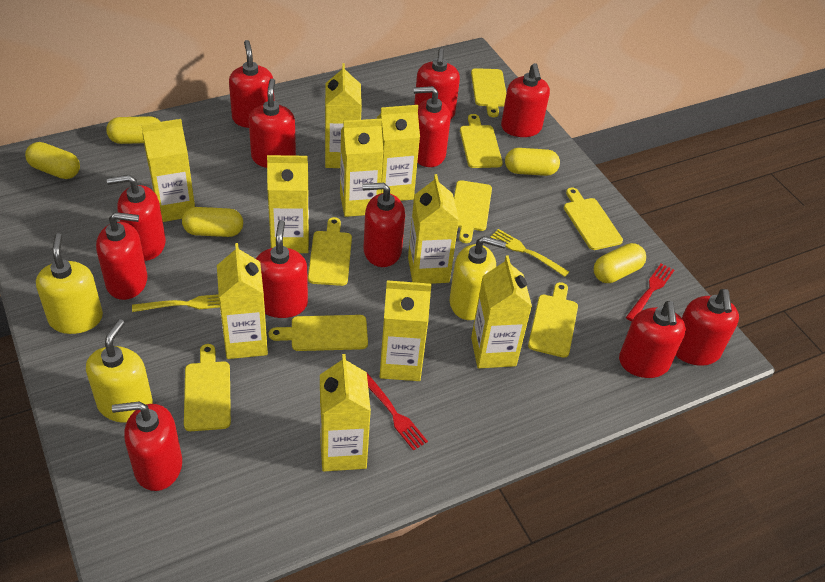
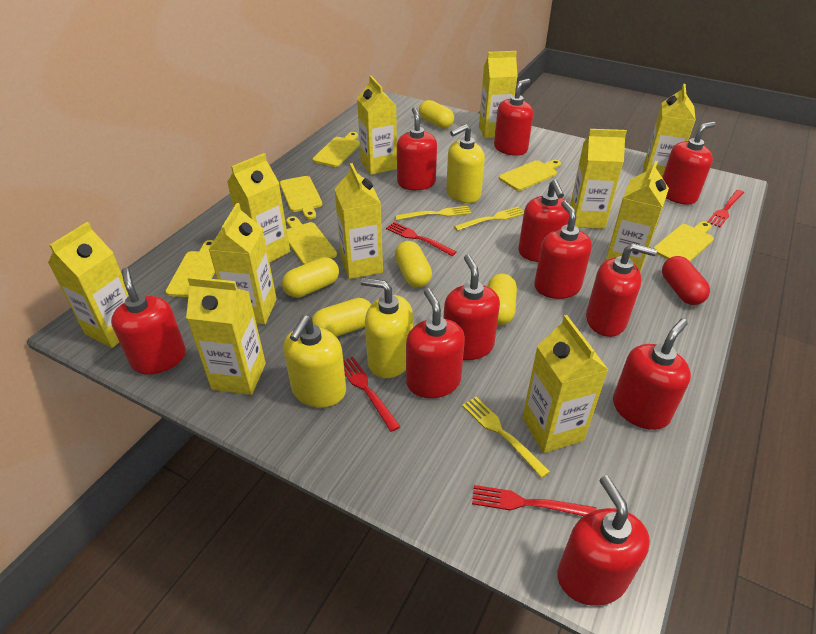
red capsule: 0 -> 1
red fork: 2 -> 4
red soap dispenser: 12 -> 11
yellow carton: 10 -> 11
yellow cutting board: 8 -> 6
yellow fork: 2 -> 3

